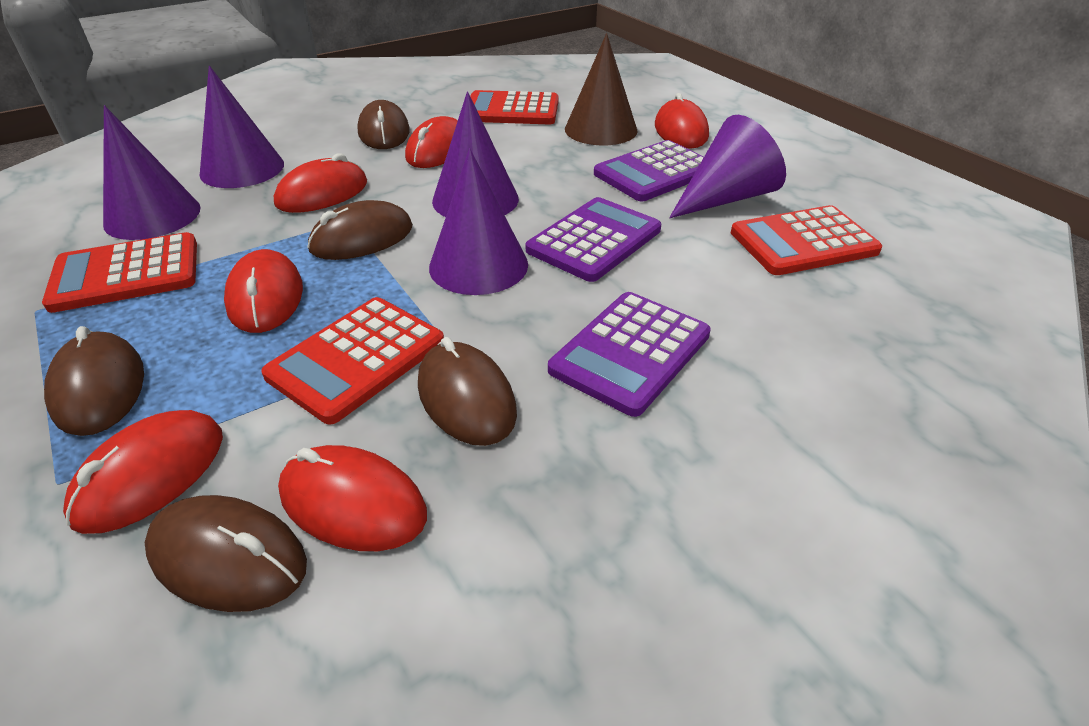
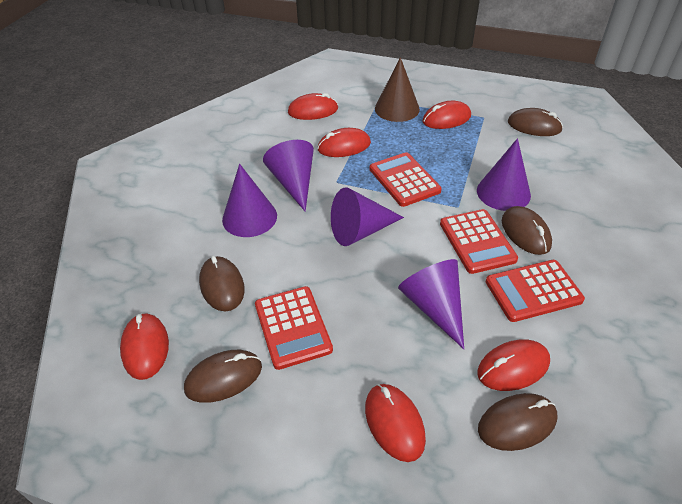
purple calculator: 3 -> 0

